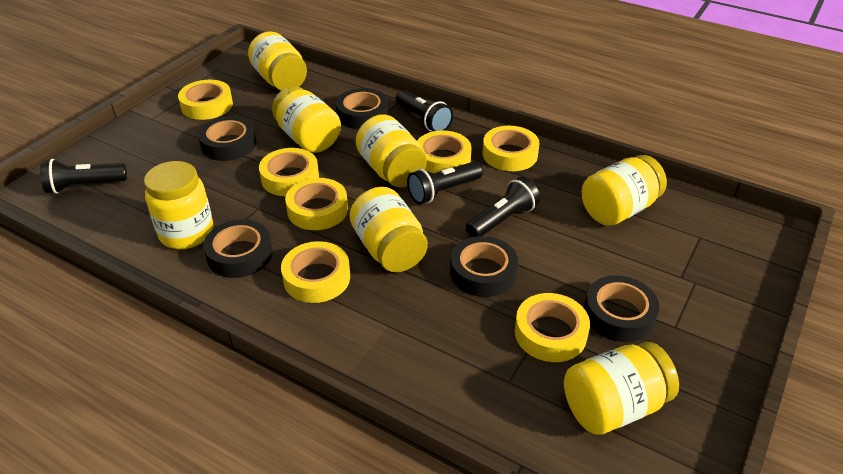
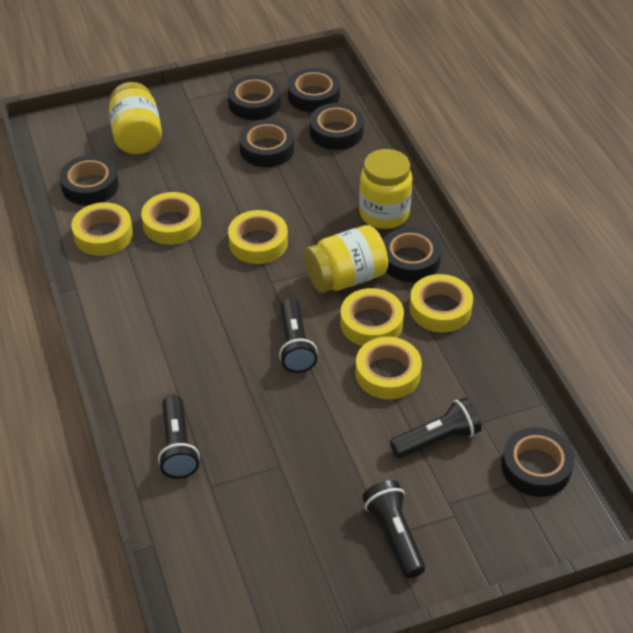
black tape: 5 -> 7
yellow jar: 7 -> 3
yellow tape: 7 -> 6

